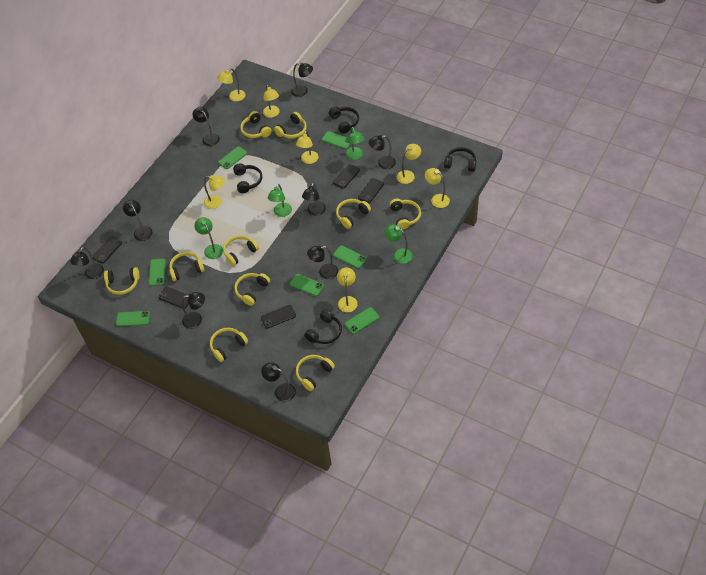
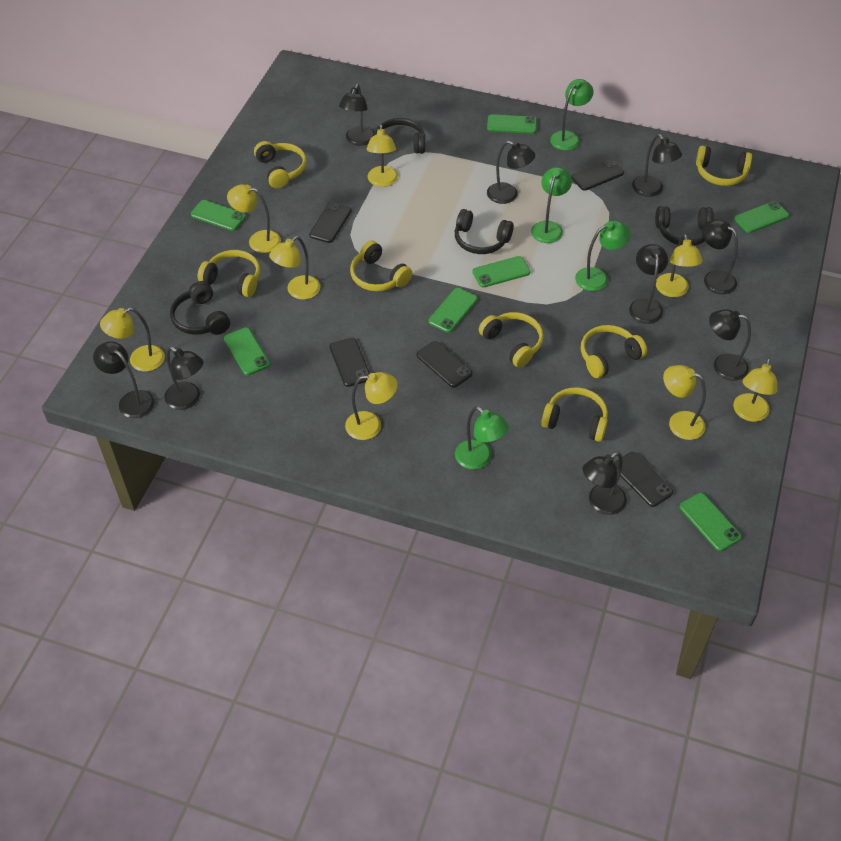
yellow headphones: 10 -> 7
yellow lamp: 7 -> 8

